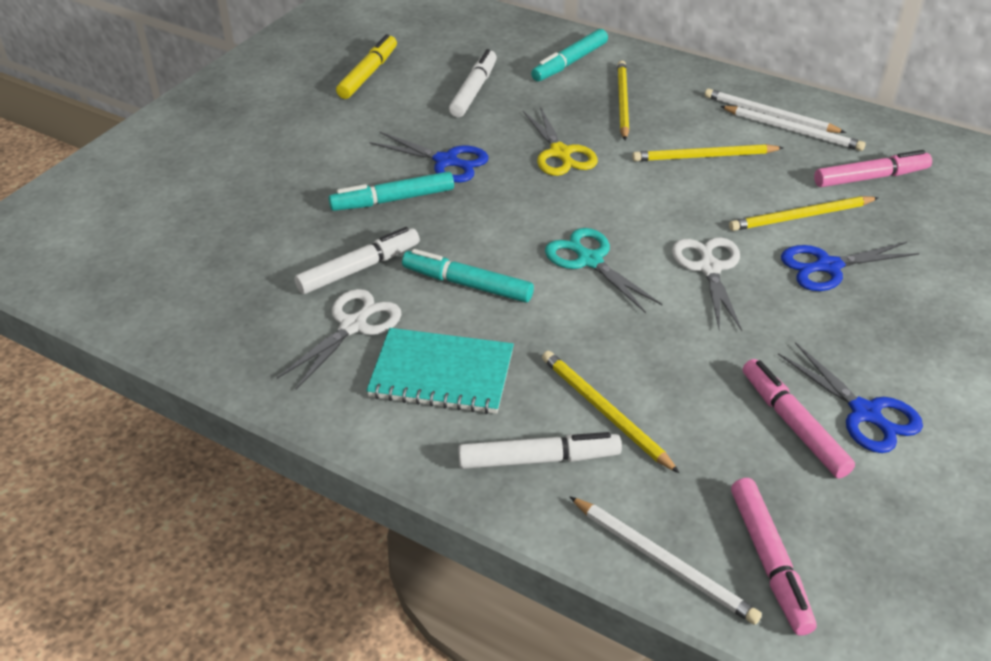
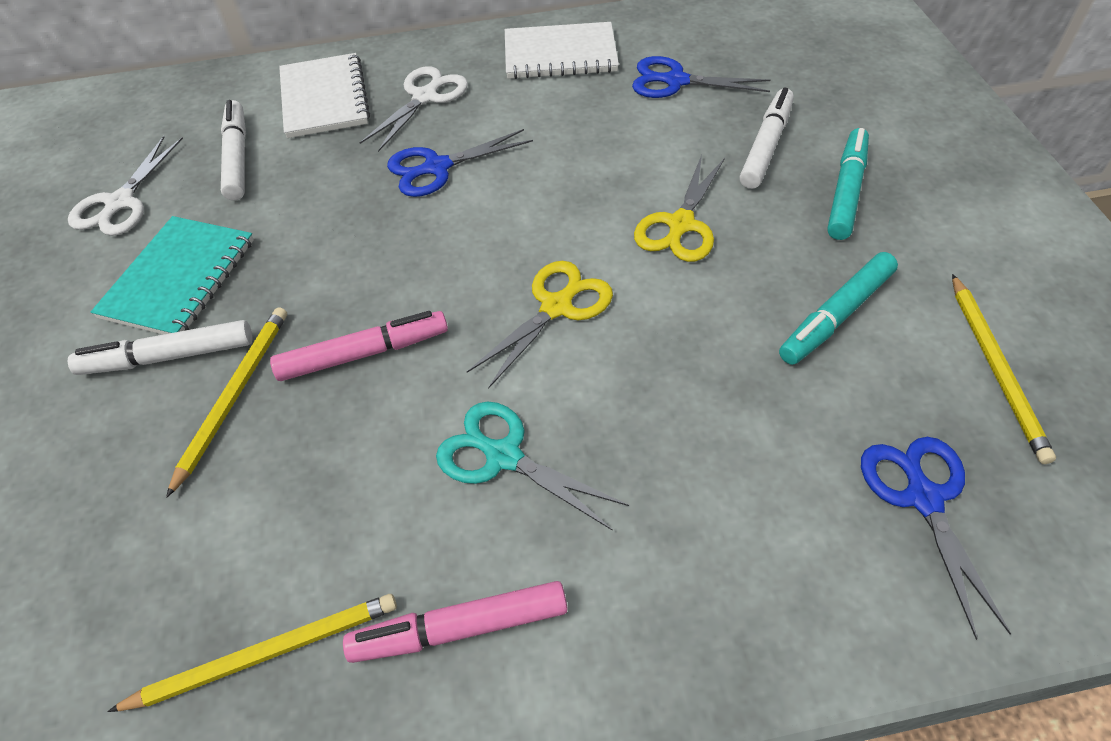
pink marker: 3 -> 2
turquoise marker: 3 -> 2
white notebook: 0 -> 2
white pencil: 3 -> 0
yellow marker: 1 -> 0
yellow pencil: 4 -> 3
yellow scissors: 1 -> 2

